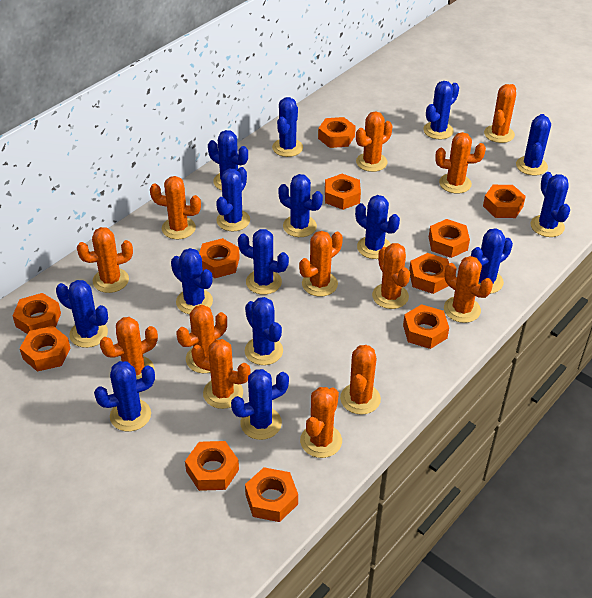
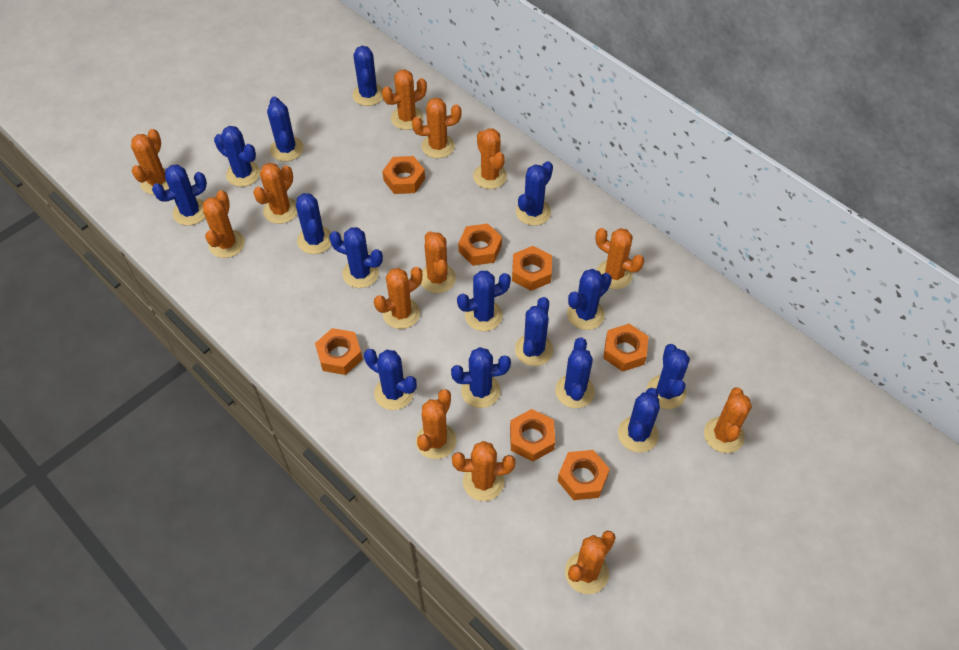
orange nut: 11 -> 7

